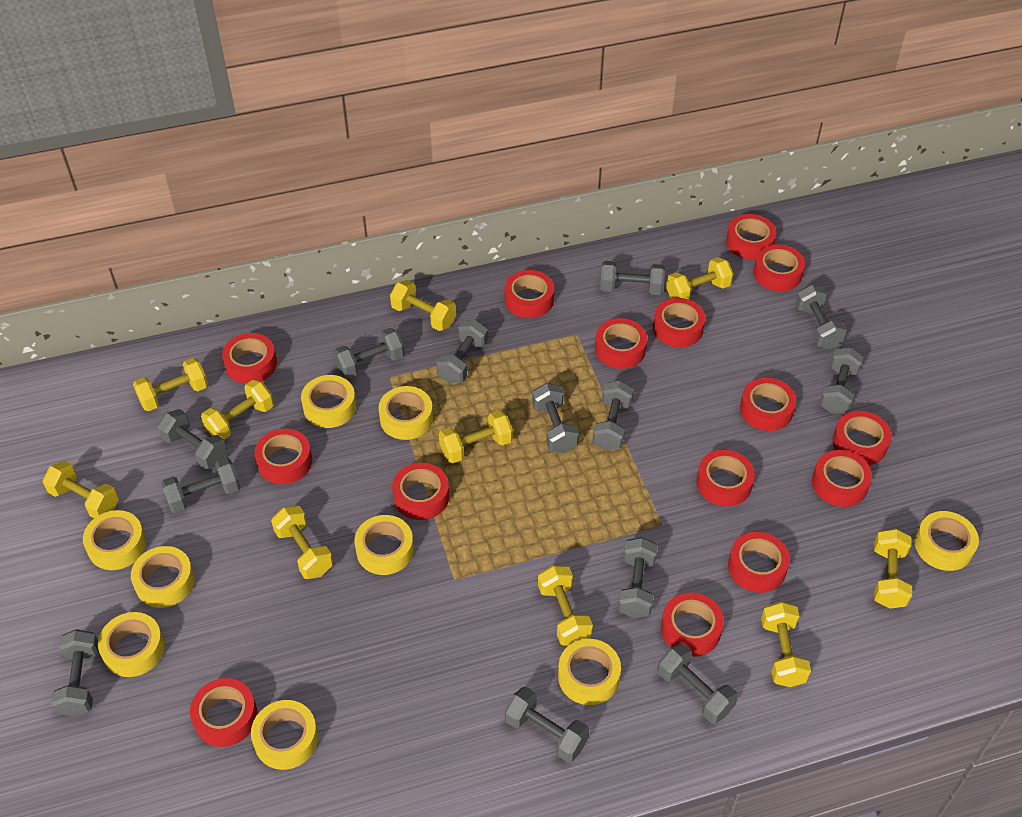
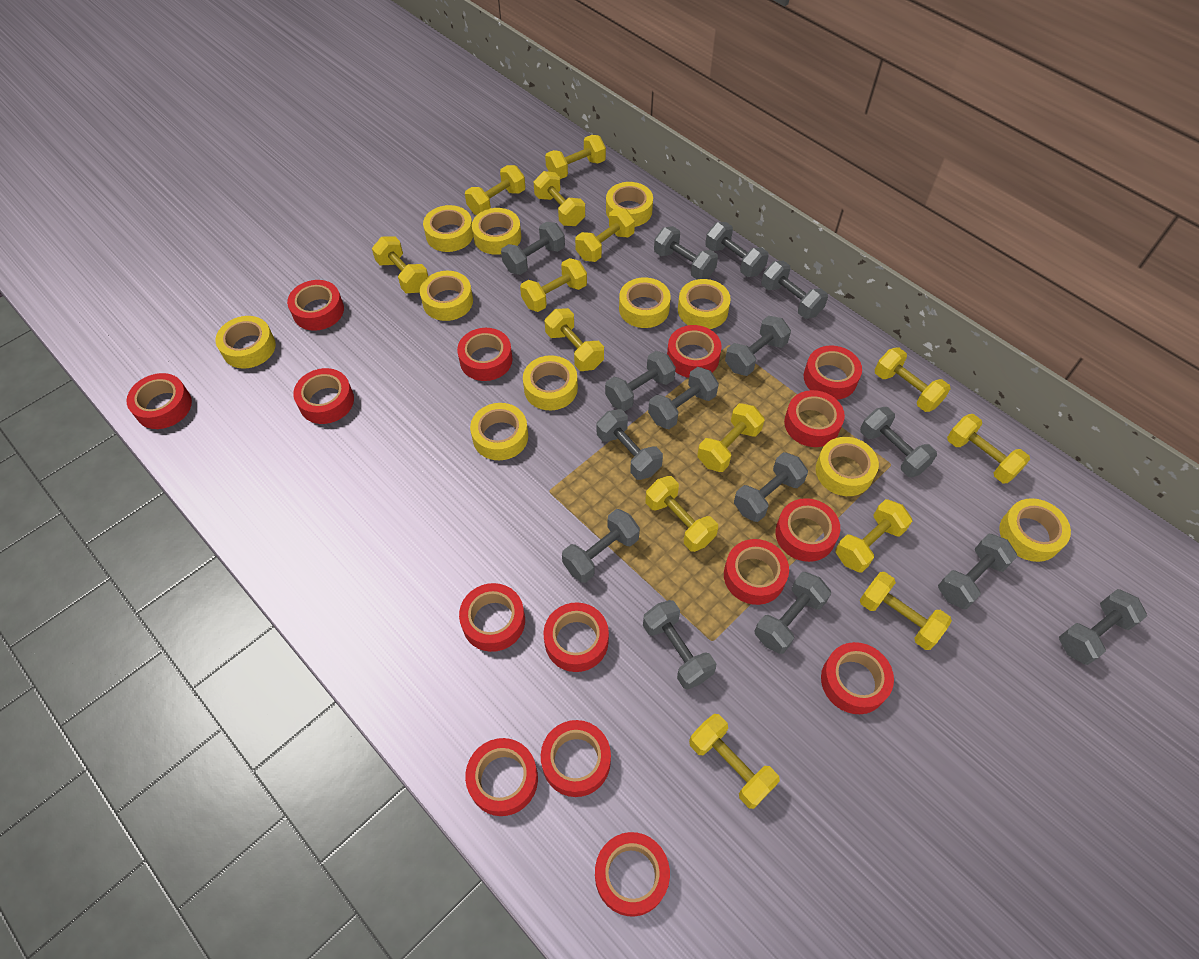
grey dumbbell: 13 -> 15
yellow dumbbell: 10 -> 14
yellow tape: 9 -> 11

